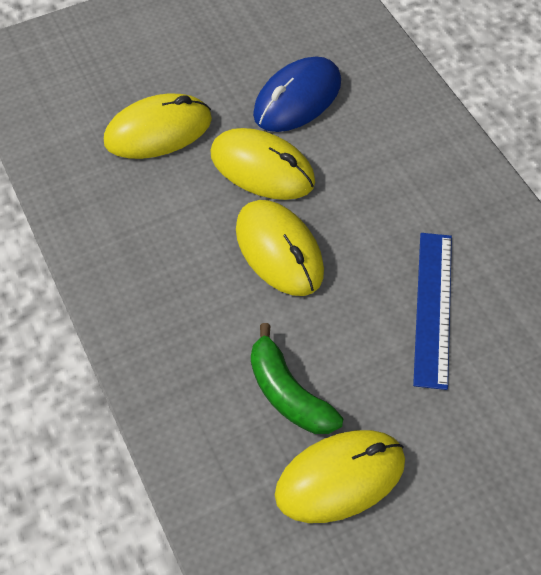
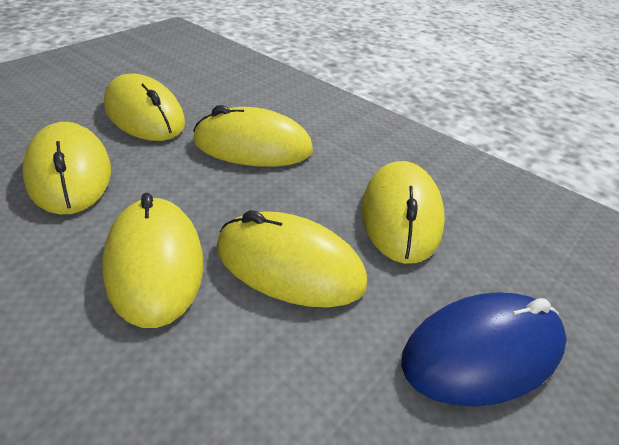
blue ruler: 1 -> 0
green banana: 1 -> 0
yellow mouse: 4 -> 6

